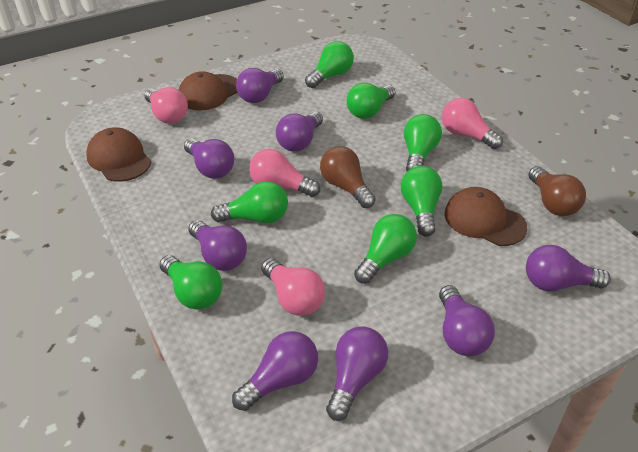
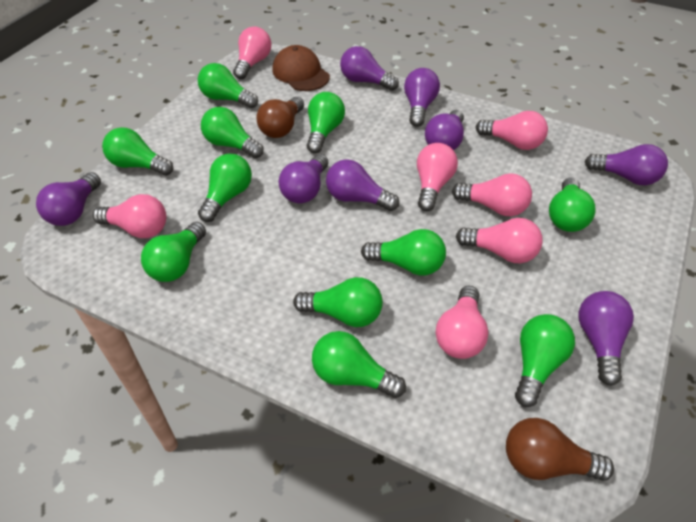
brown cap: 3 -> 1
green light bulb: 7 -> 11
pink light bulb: 4 -> 7

